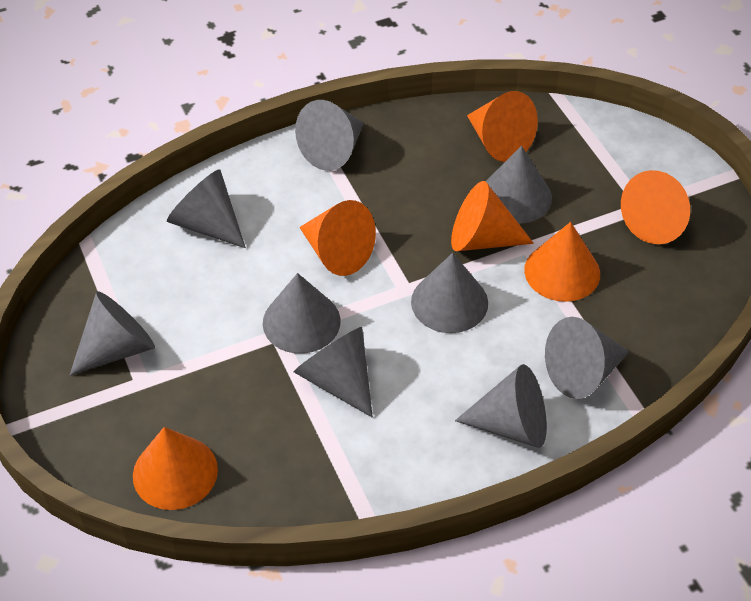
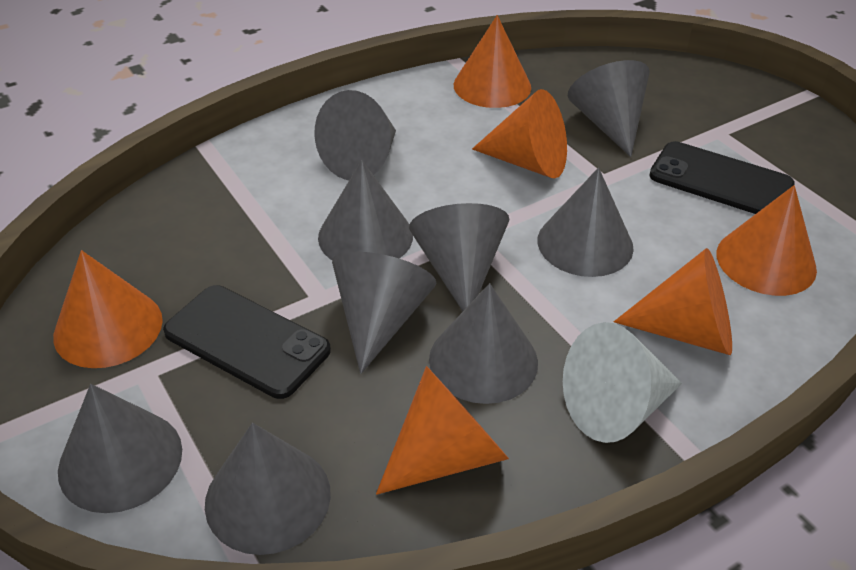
black phone: 0 -> 2
white cone: 0 -> 1

